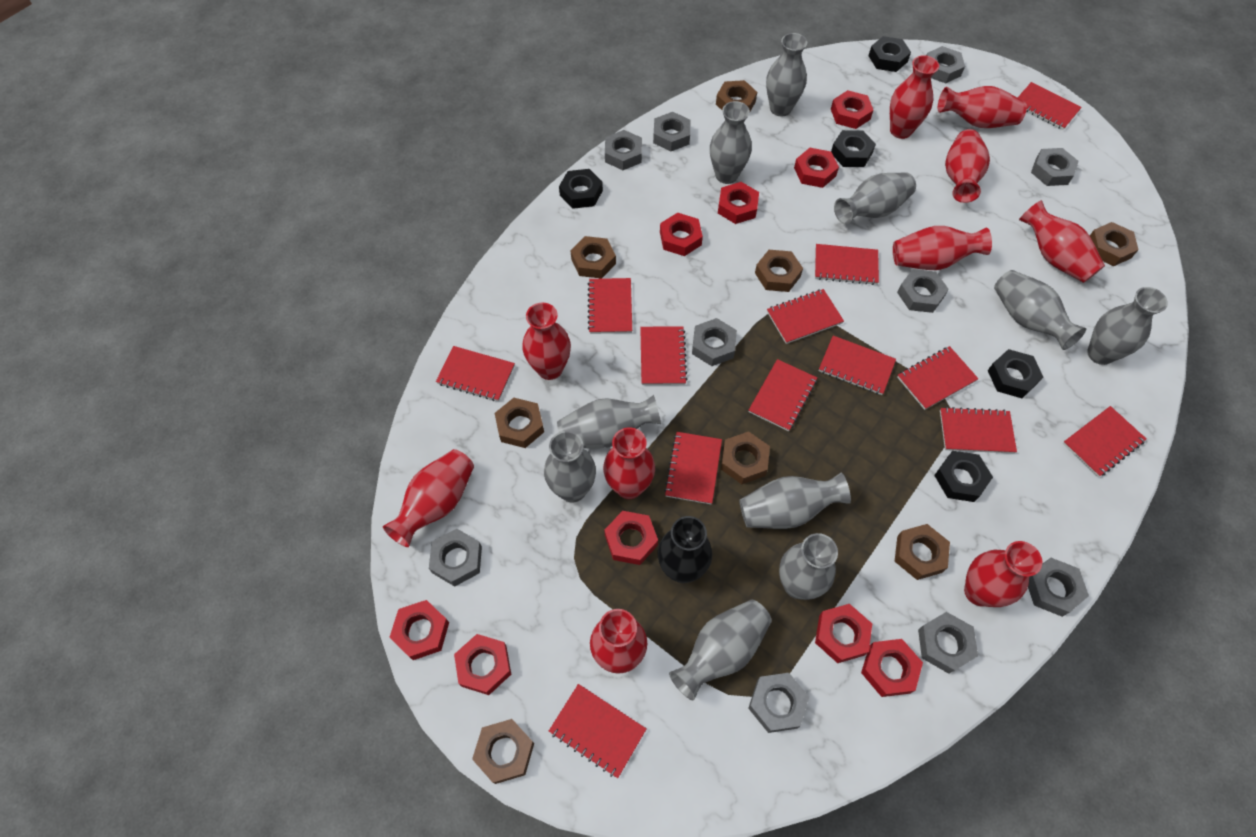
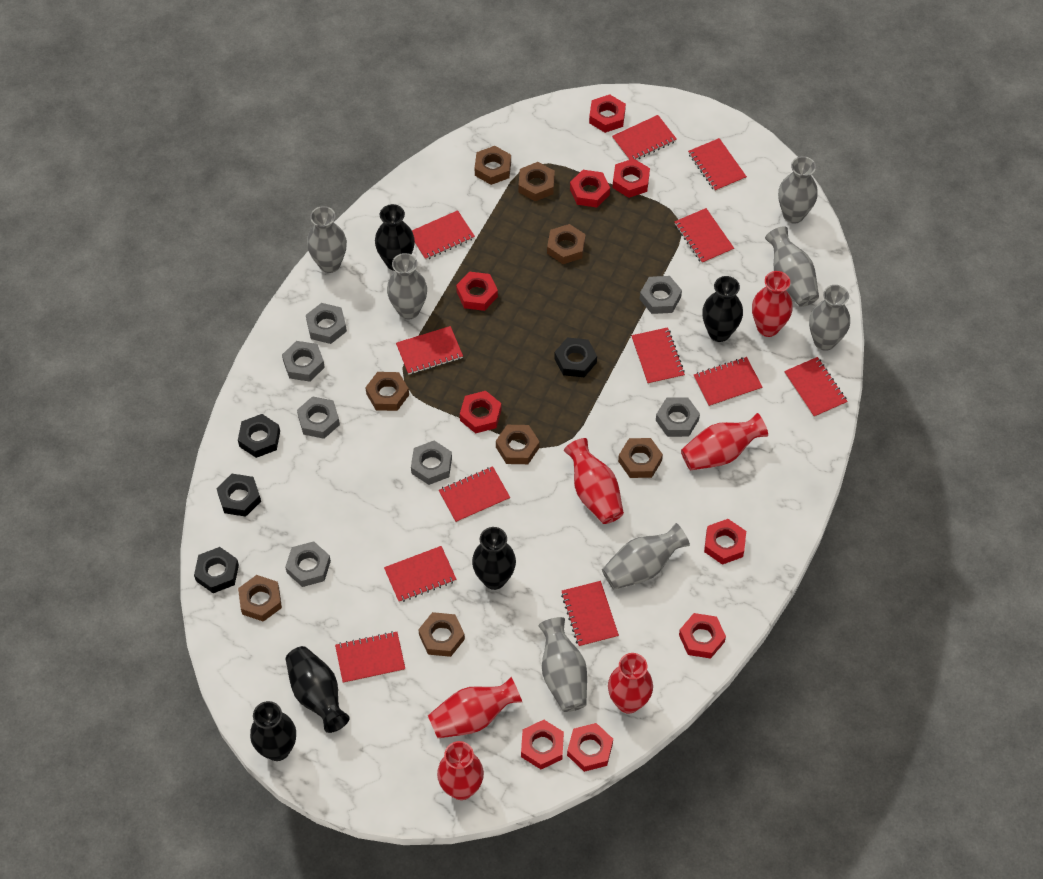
black nut: 5 -> 4
black vase: 1 -> 5
grey nut: 10 -> 7
grey vase: 10 -> 7
red notebook: 13 -> 12
red vase: 10 -> 6

